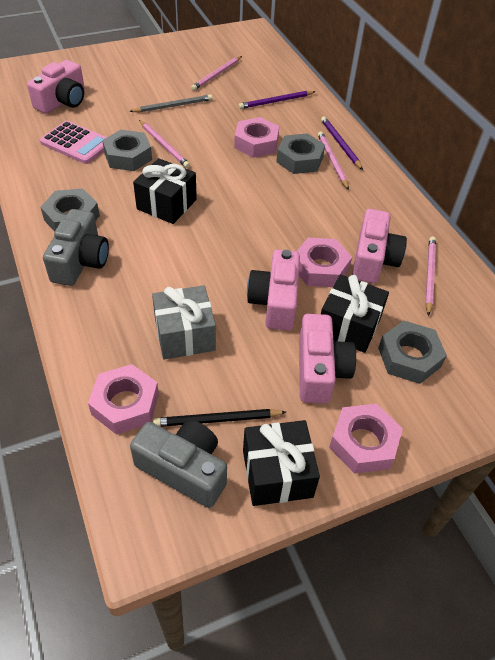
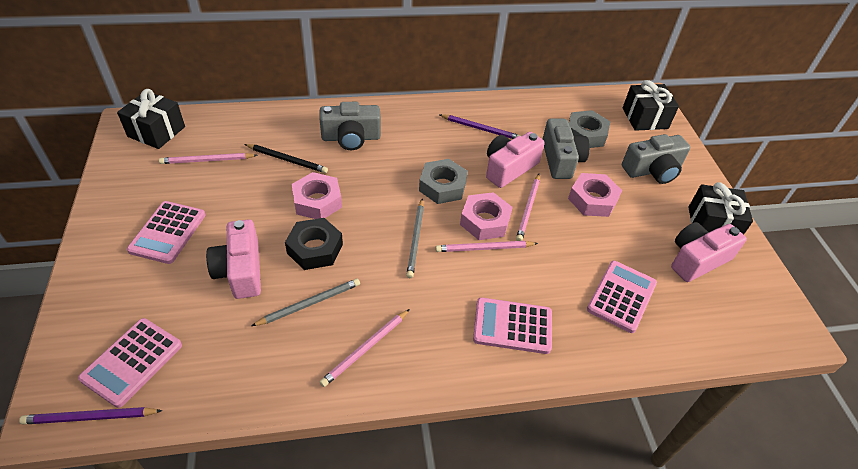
black nut: 0 -> 1
grey camera: 2 -> 3
grey gift: 1 -> 0
grey nut: 4 -> 2
grey pencil: 1 -> 2
pink calculator: 1 -> 4
pink camera: 4 -> 3
pink nut: 4 -> 3

